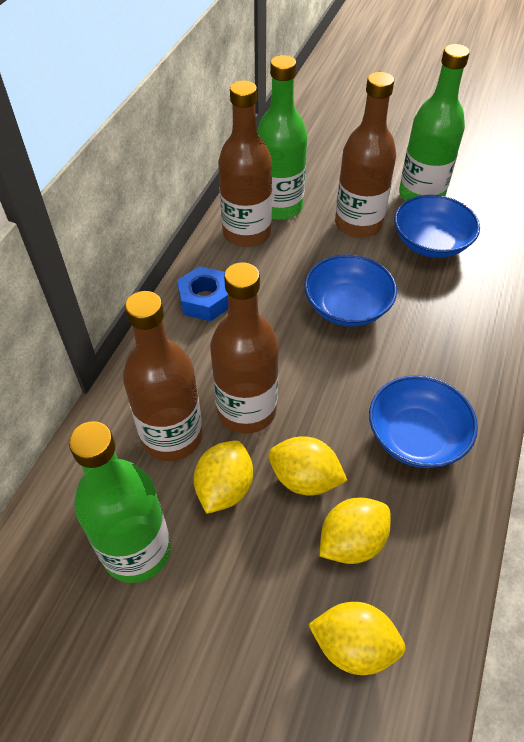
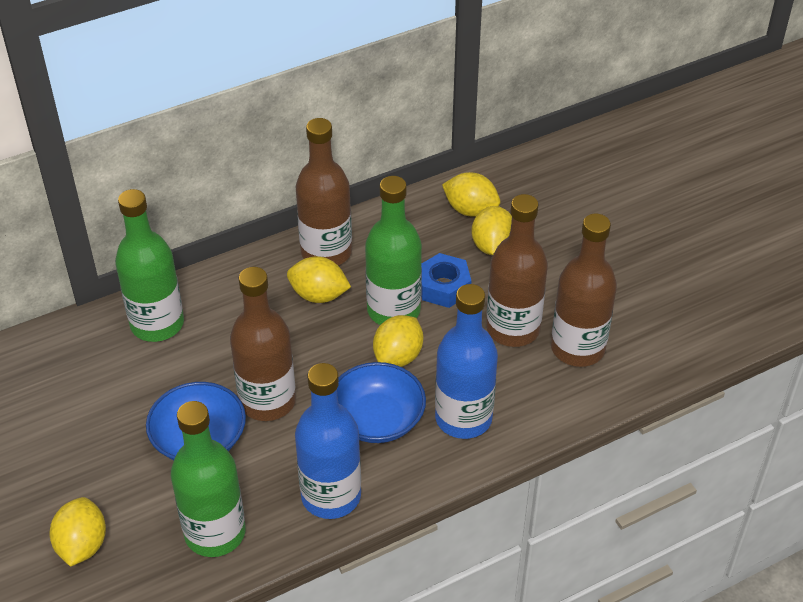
blue bottle: 0 -> 2
blue bowl: 3 -> 2
yellow lemon: 4 -> 5

